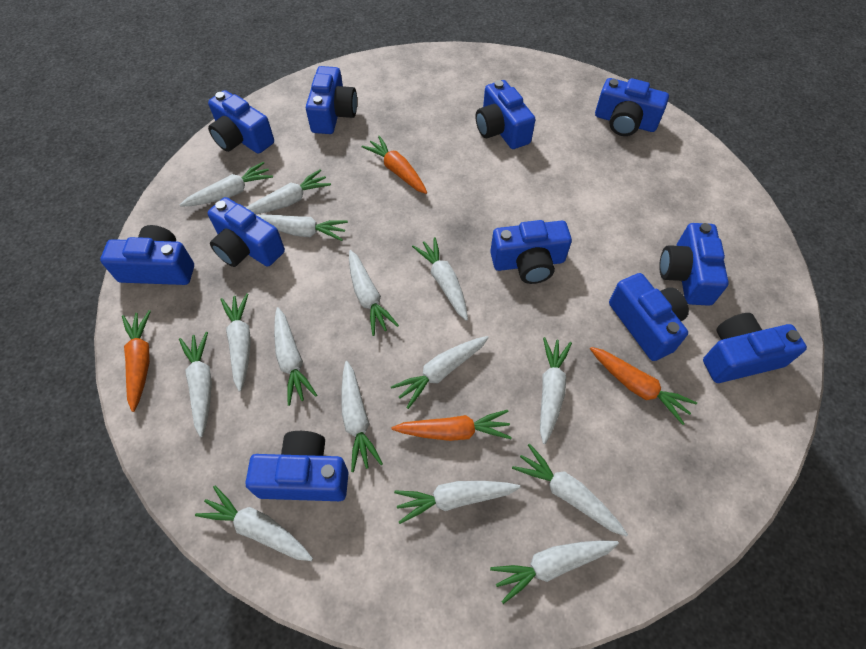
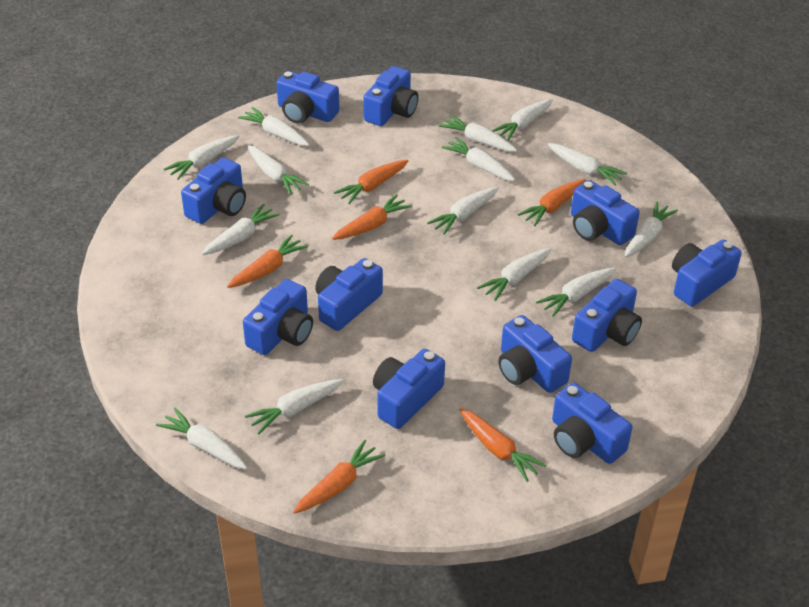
orange carrot: 4 -> 6
white carrot: 15 -> 14

